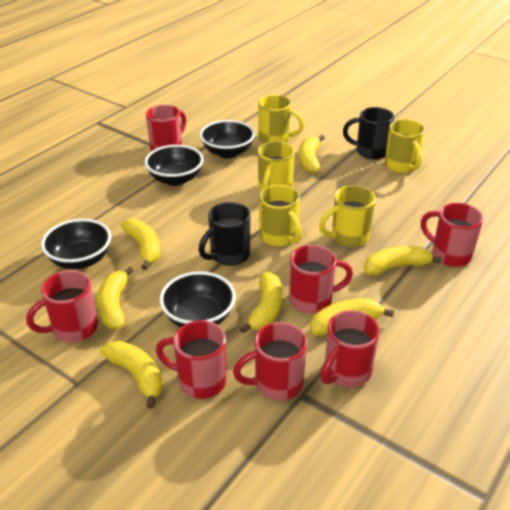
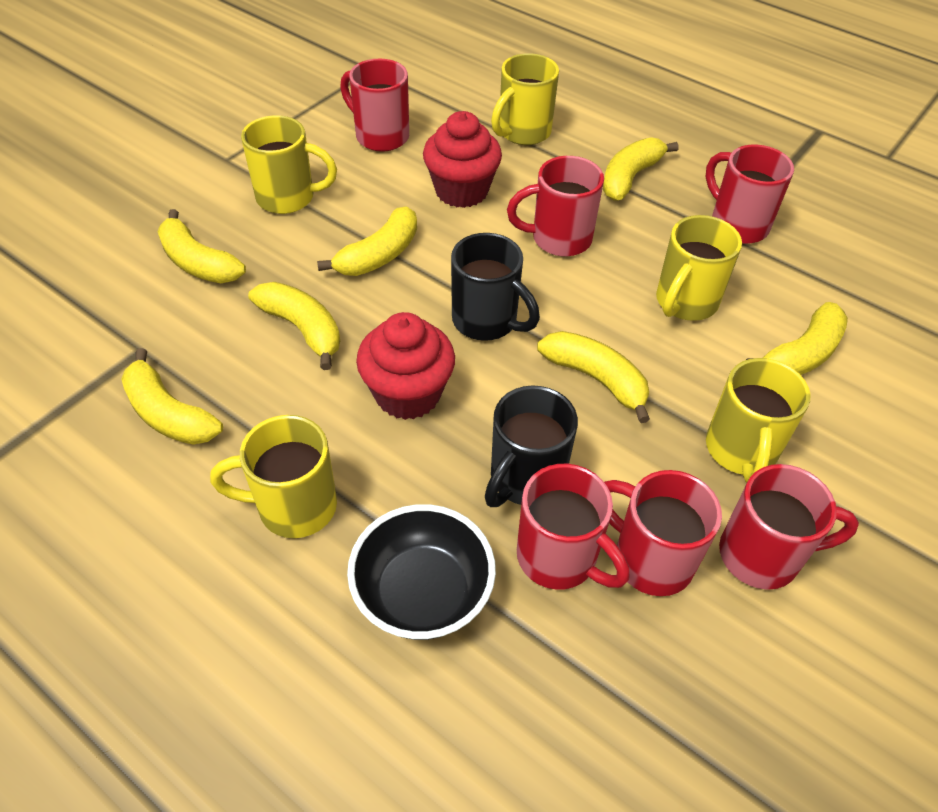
black bowl: 4 -> 1
red cupcake: 0 -> 2
red mug: 7 -> 6

